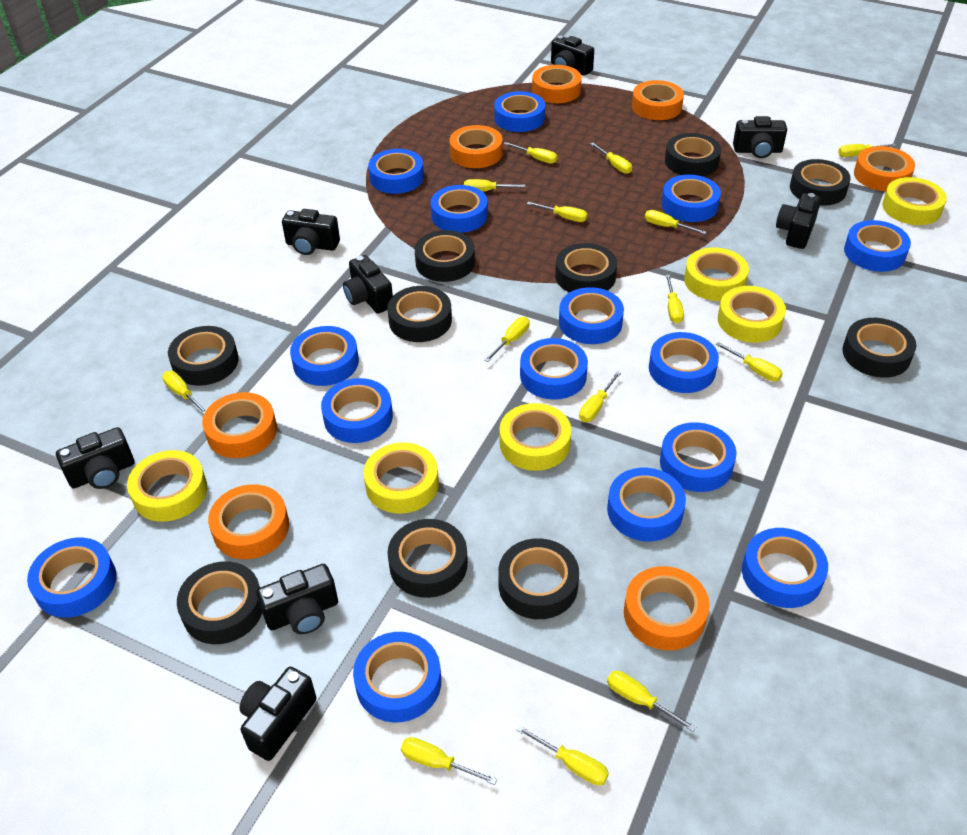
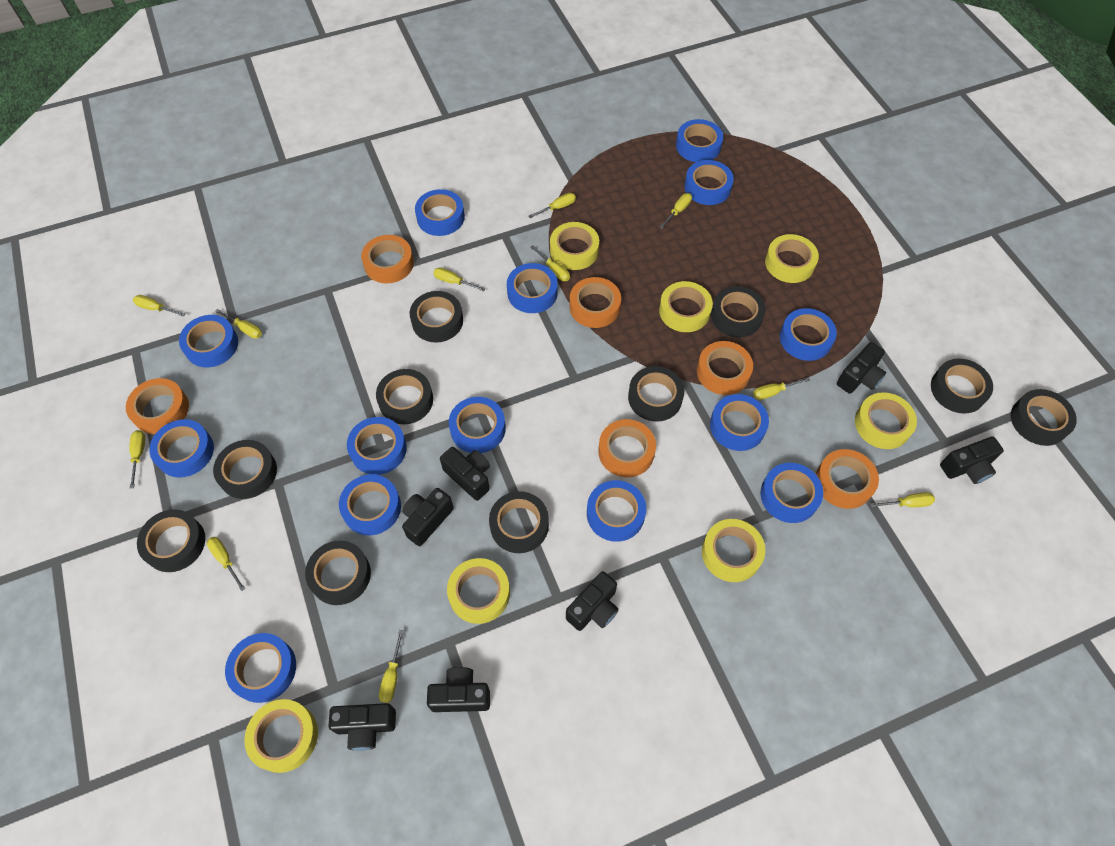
black camera: 8 -> 7
blue tape: 15 -> 14
orange tape: 7 -> 6
yellow screwdriver: 14 -> 11
yellow tape: 6 -> 7

